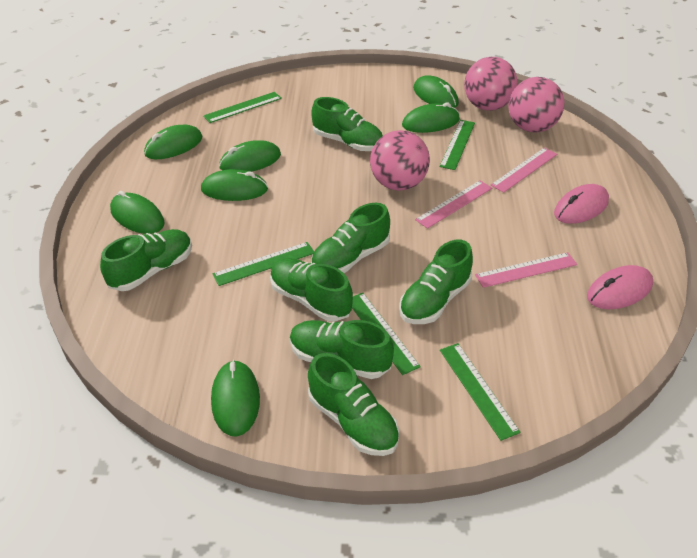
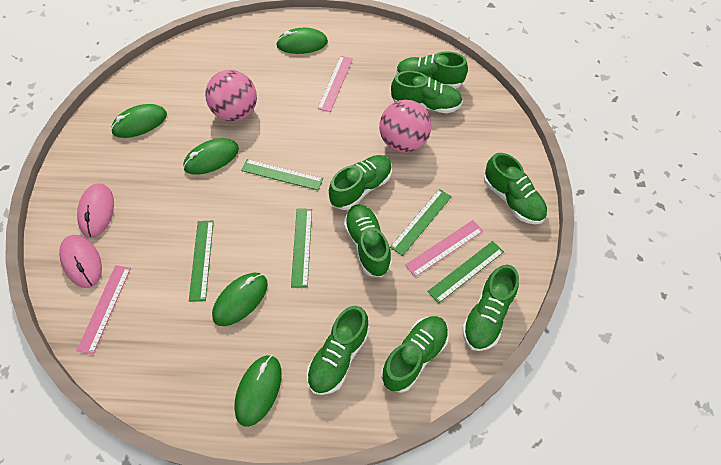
green mouse: 7 -> 5
green shoe: 7 -> 8
pink ball: 3 -> 2

